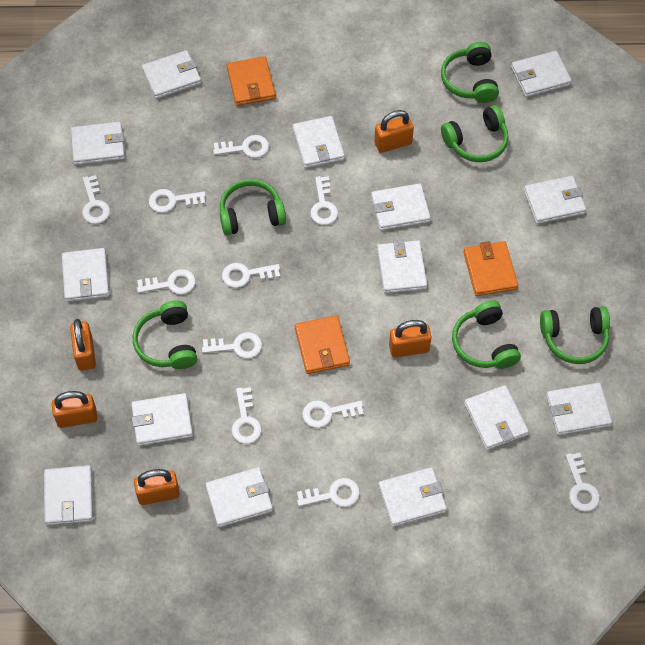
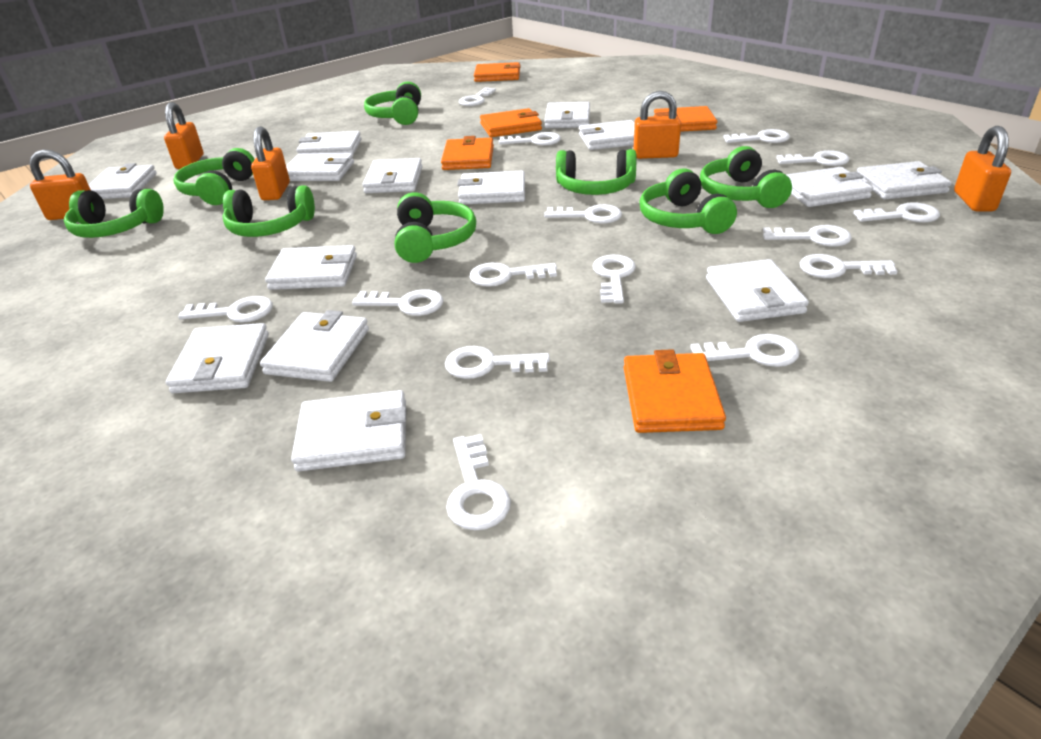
green headphones: 6 -> 8
orange wallet: 3 -> 5
white key: 11 -> 15

